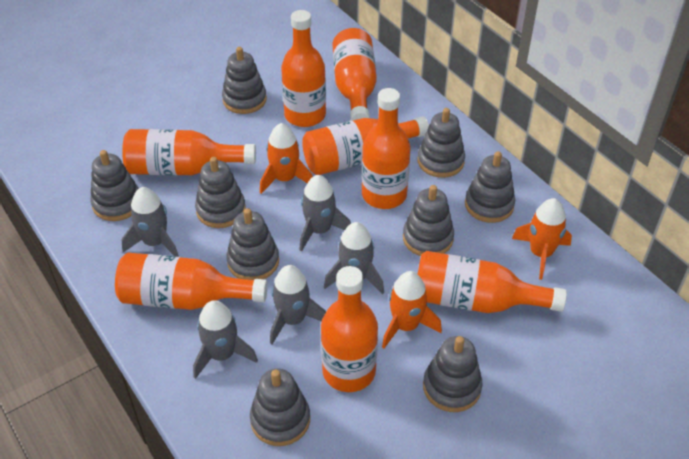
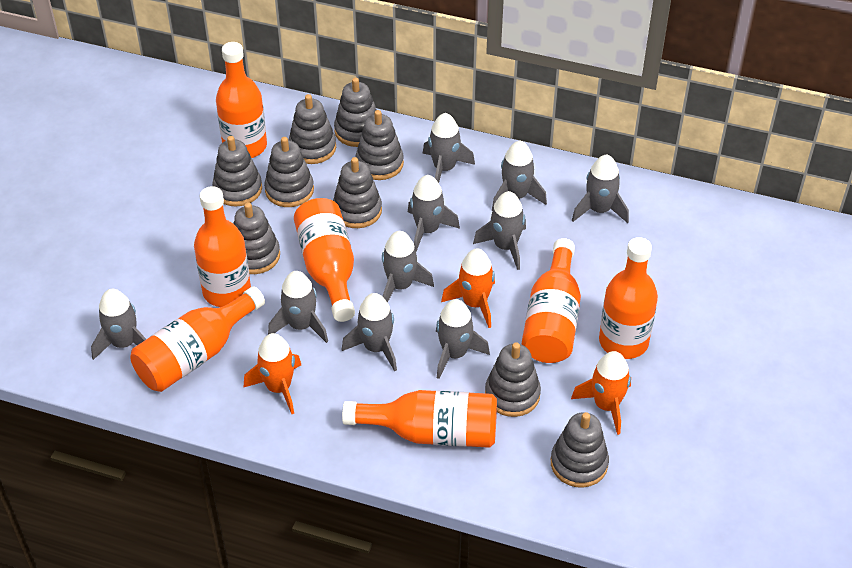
grey rocket: 5 -> 10
orange bottle: 8 -> 7

